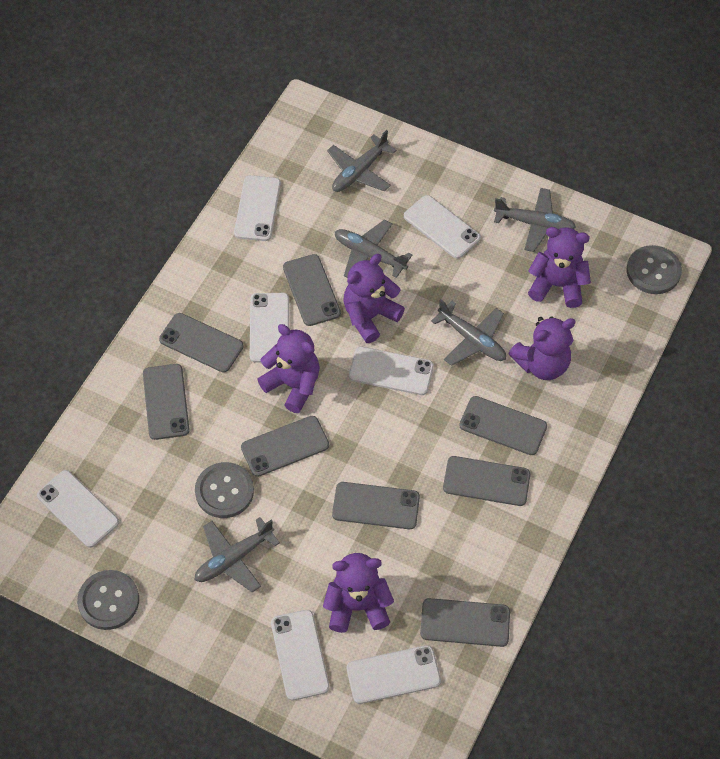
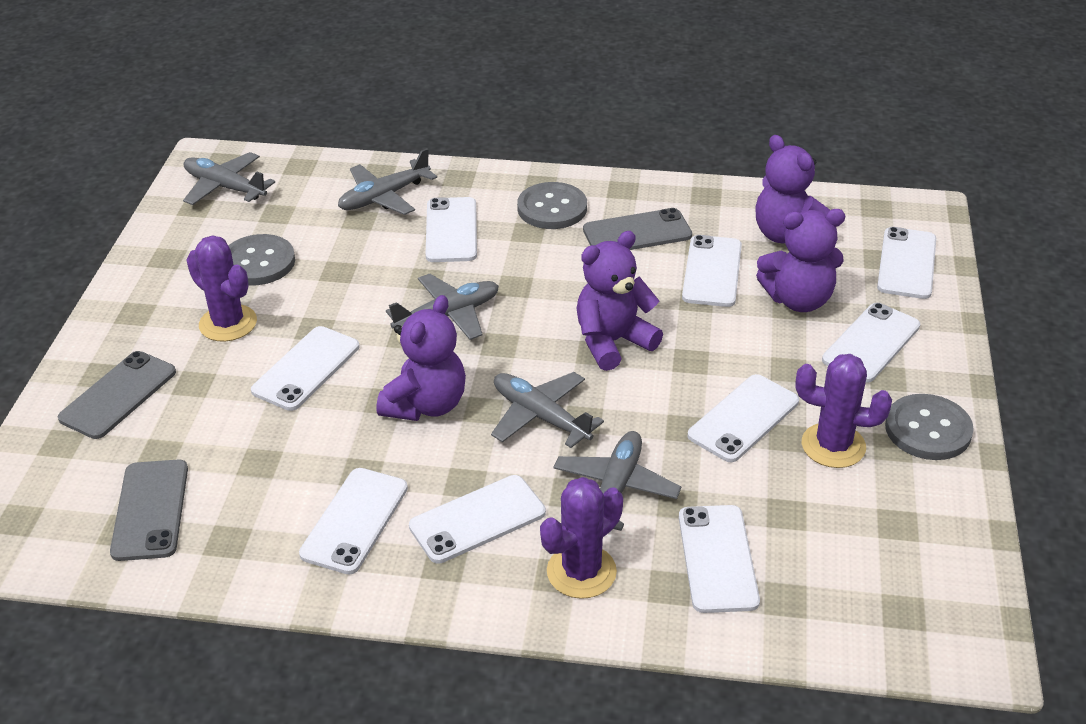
grey phone: 8 -> 3
purple cactus: 0 -> 3
purple teddy bear: 5 -> 4
white phone: 7 -> 9

